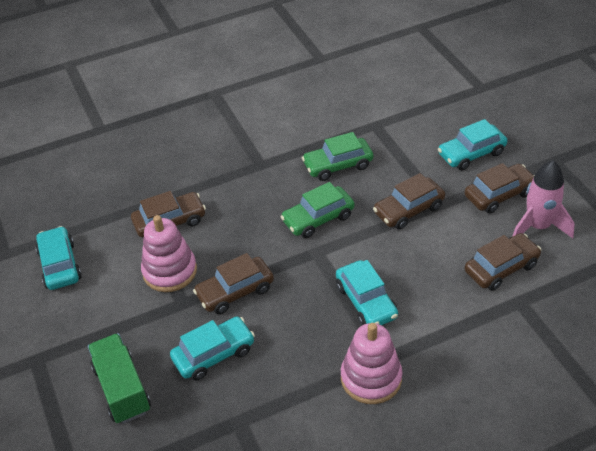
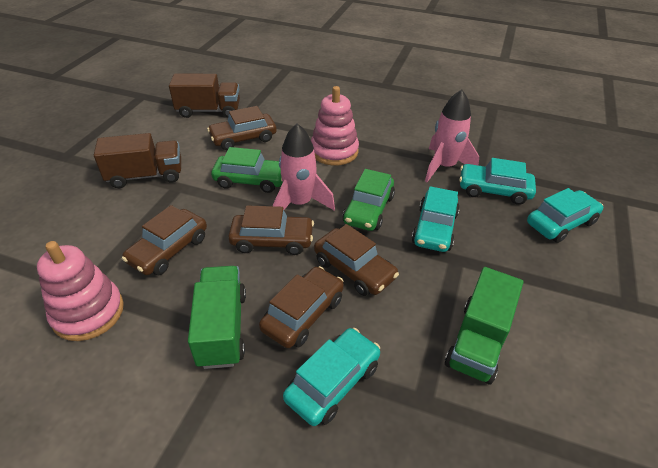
brown truck: 0 -> 2
green truck: 1 -> 2
pink rocket: 1 -> 2

